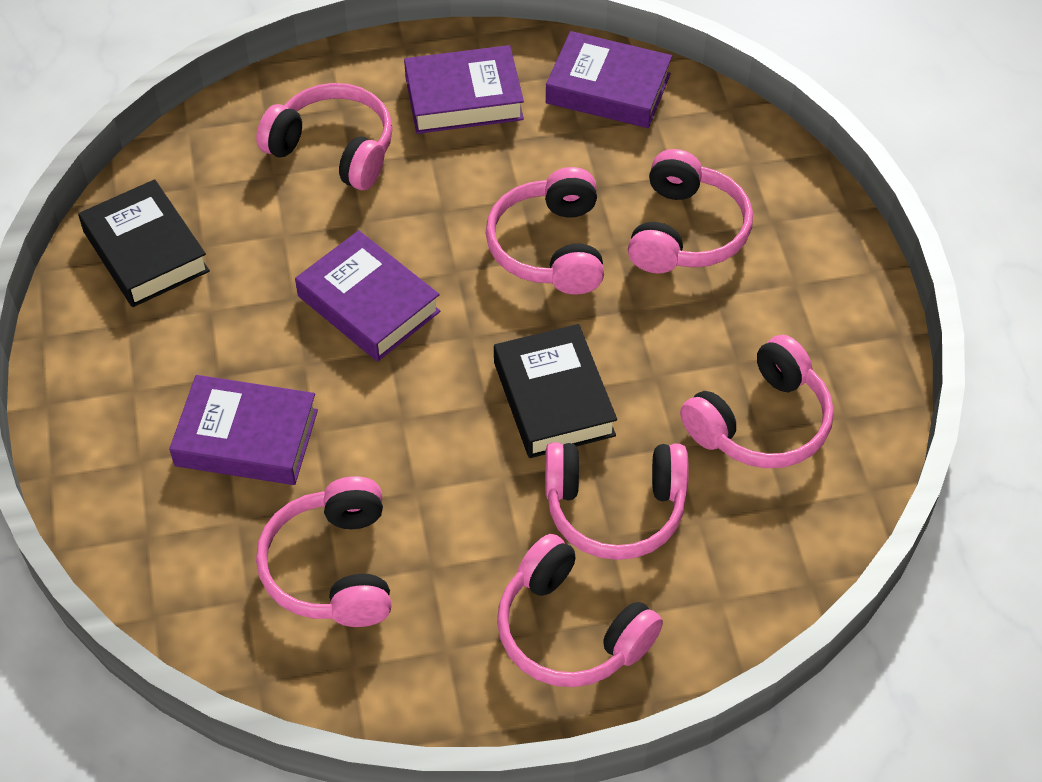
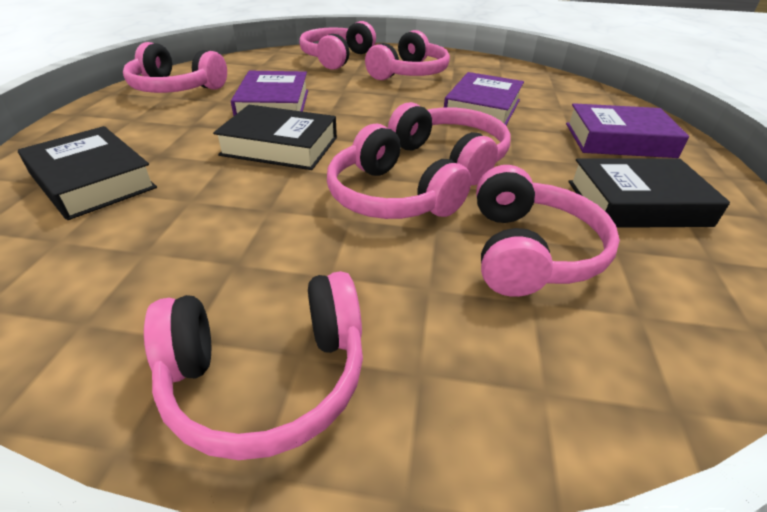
black book: 2 -> 3
purple book: 4 -> 3

